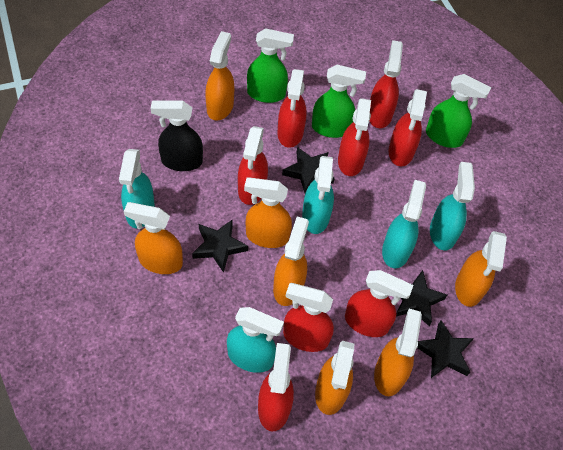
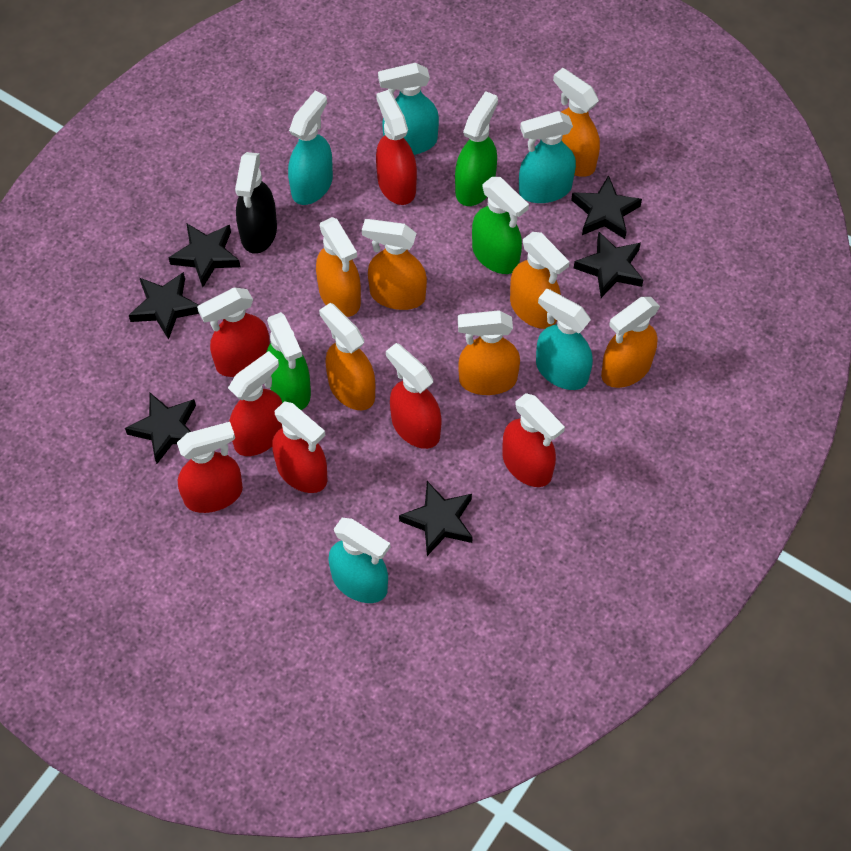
black star: 4 -> 6
red spray bottle: 8 -> 7

